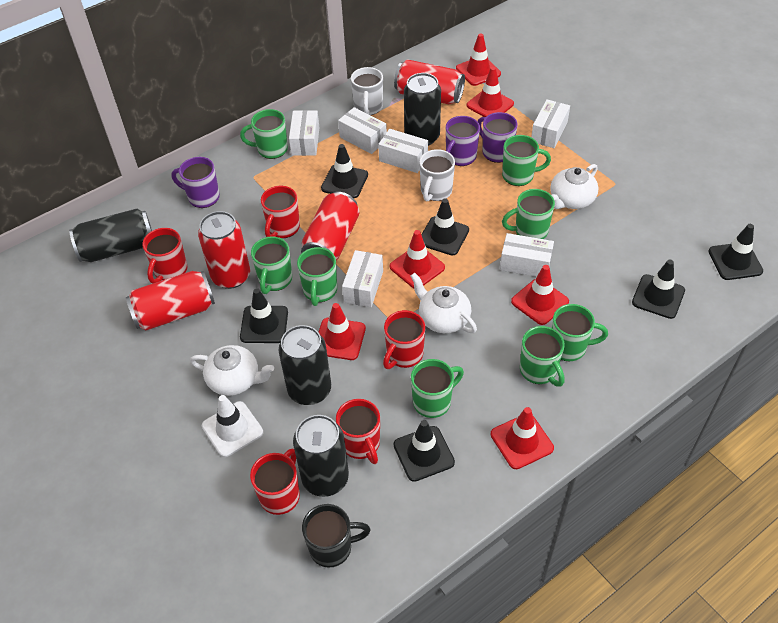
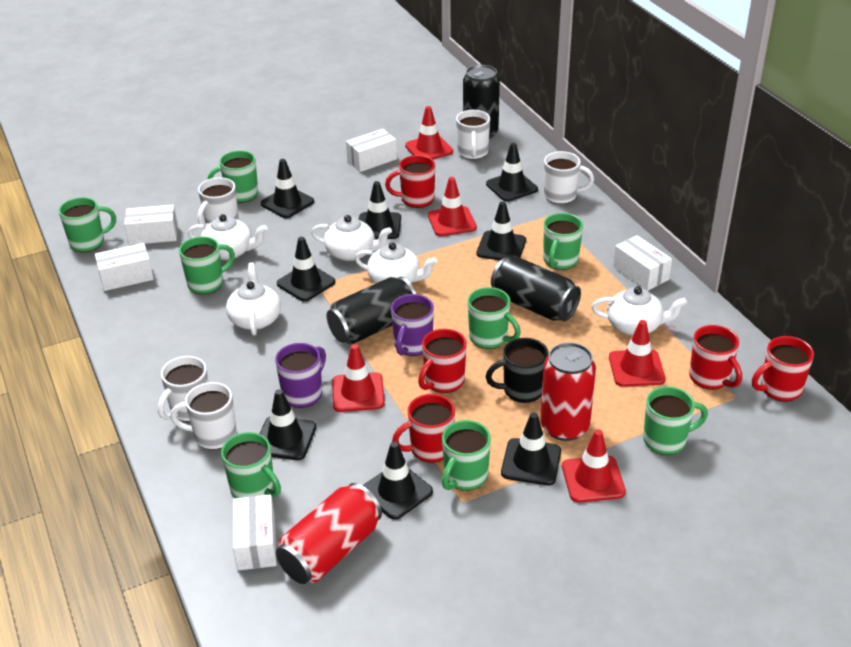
black can: 4 -> 3
black traffic cone: 6 -> 8
purple mug: 3 -> 2
red can: 4 -> 2
red traffic cone: 6 -> 5
white box: 6 -> 5
white mug: 2 -> 5
white teapot: 3 -> 5
white traffic cone: 1 -> 0

